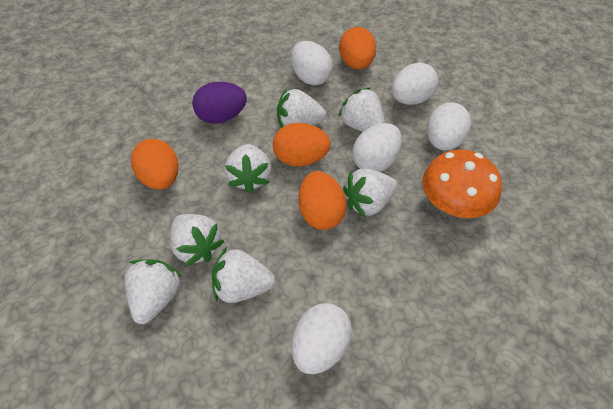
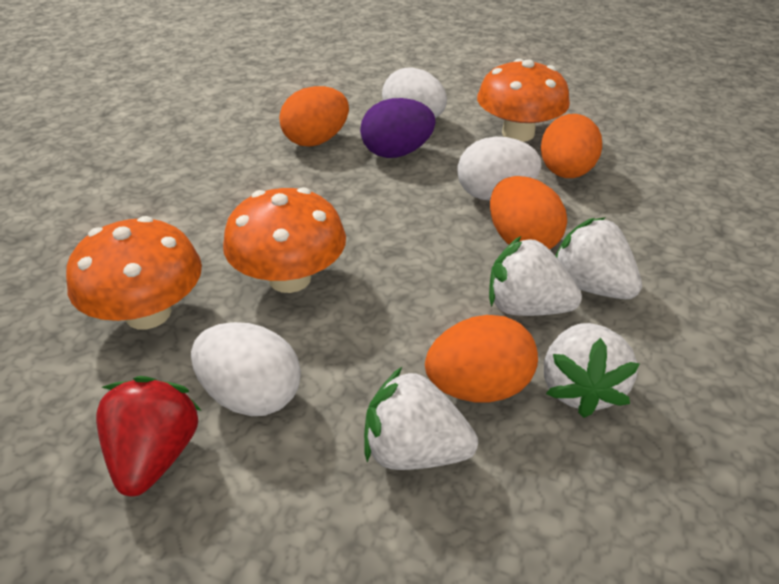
orange mushroom: 1 -> 3
red strawberry: 0 -> 1
white egg: 5 -> 3
white strawberry: 7 -> 4

